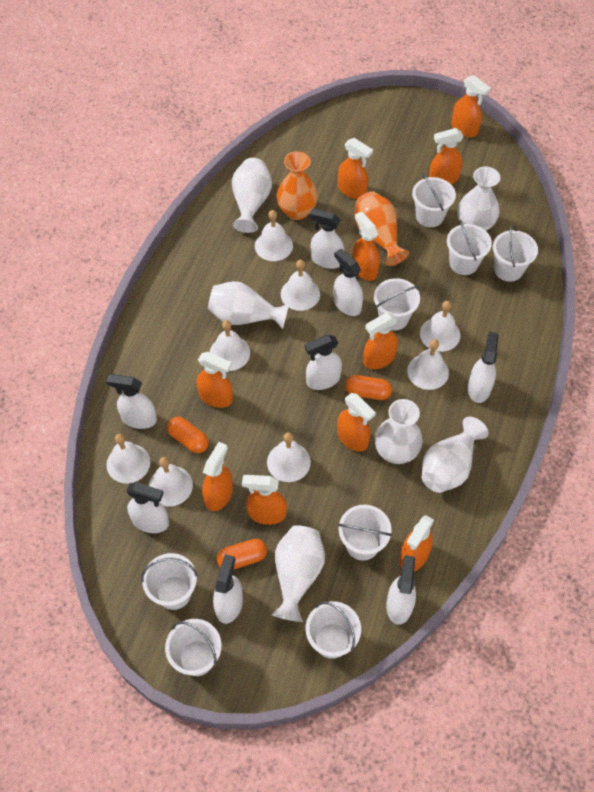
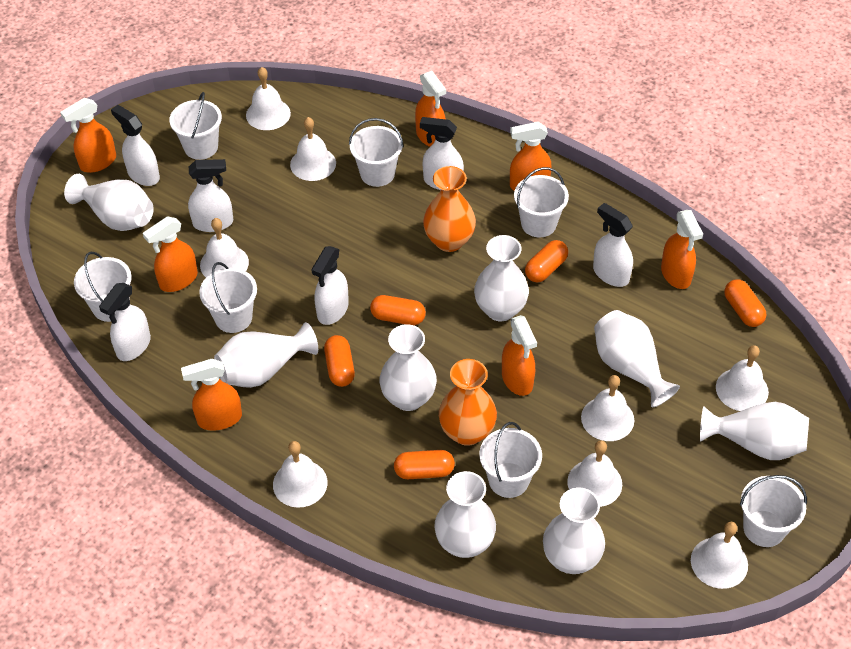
orange capsule: 3 -> 5
orange spray bottle: 10 -> 7
white bucket: 8 -> 7
white spray bottle: 8 -> 6
white vase: 6 -> 8

